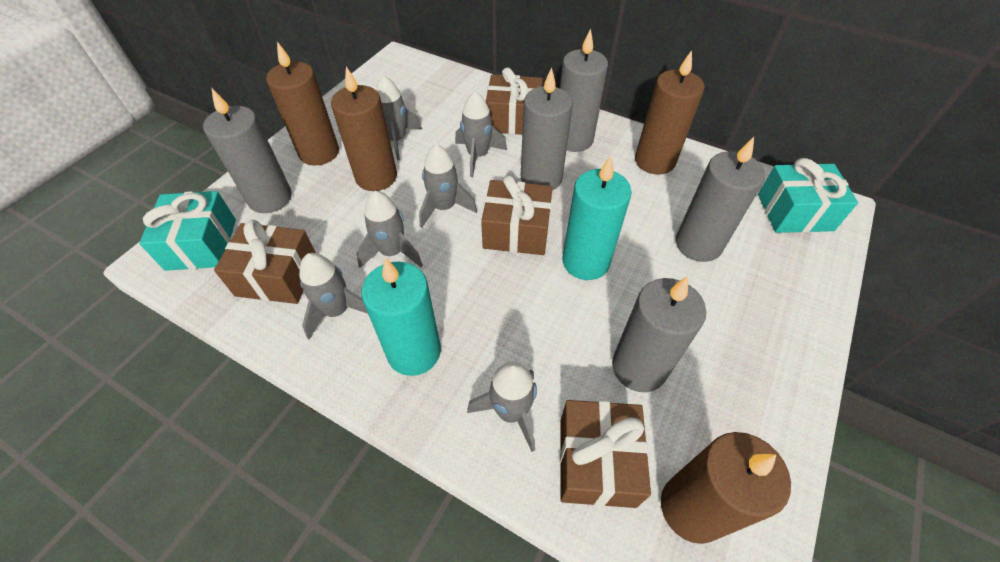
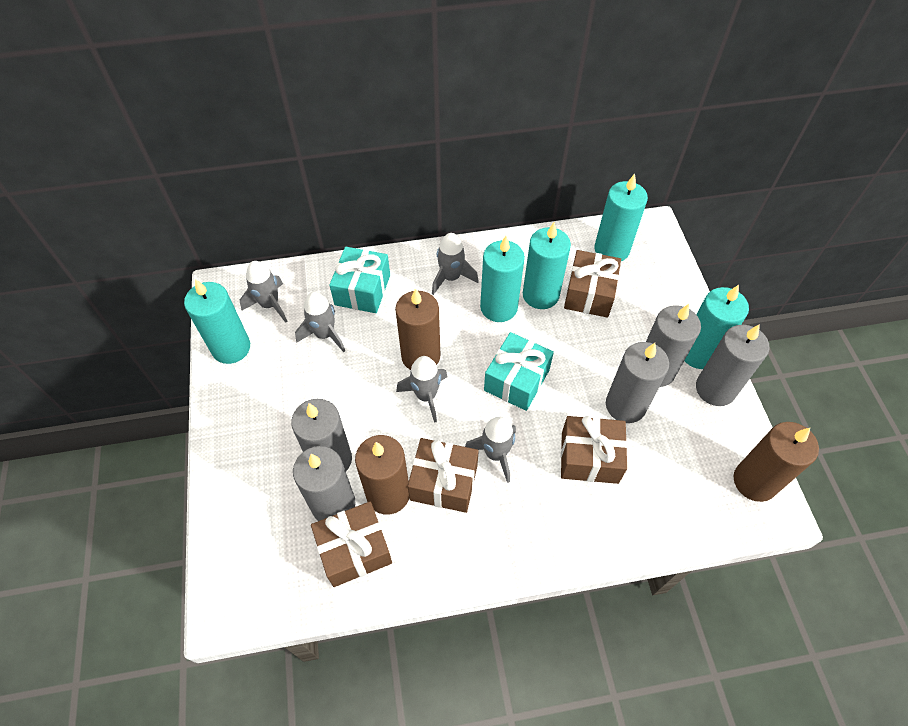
brown candle: 4 -> 3
grey rocket: 6 -> 5
turquoise candle: 2 -> 5

